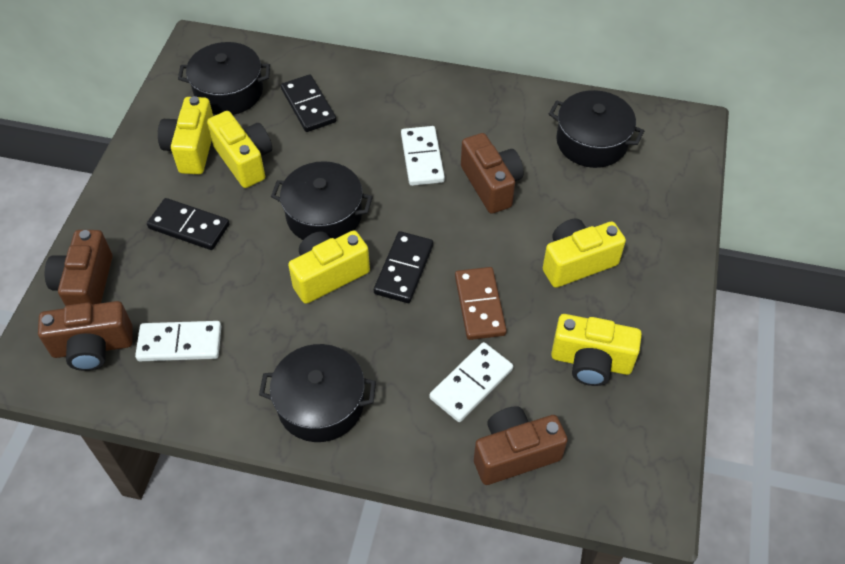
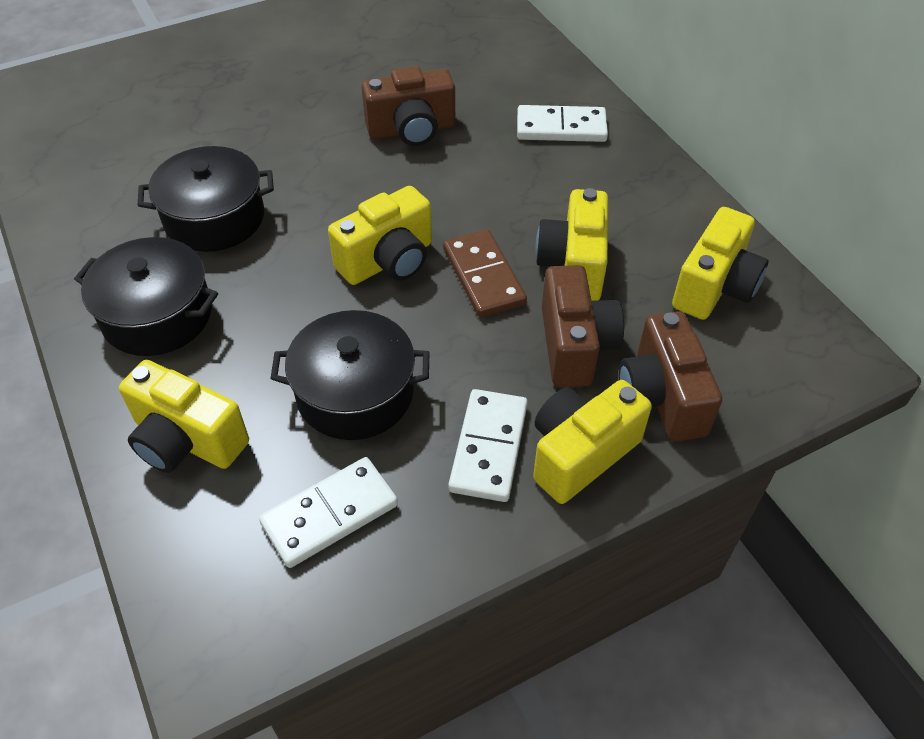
black domino: 3 -> 0
black pot: 4 -> 3
brown camera: 4 -> 3

